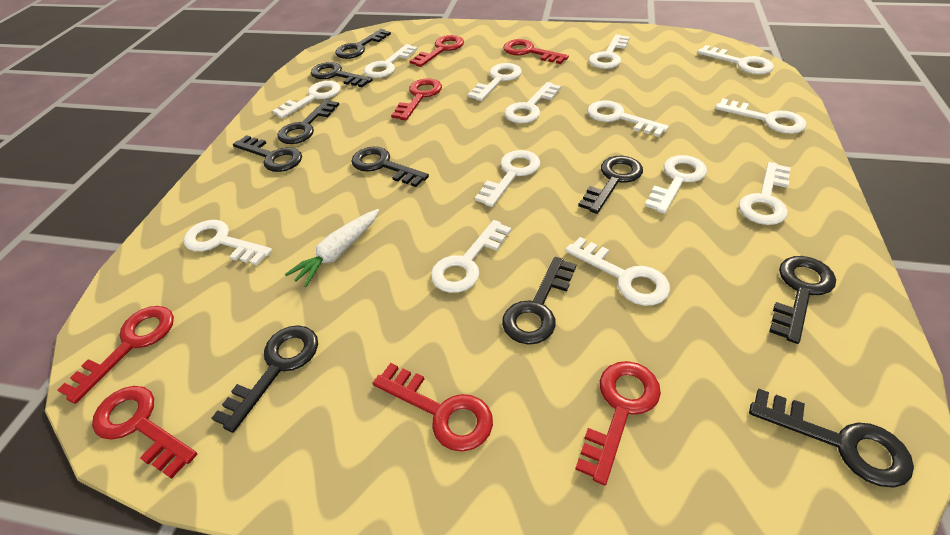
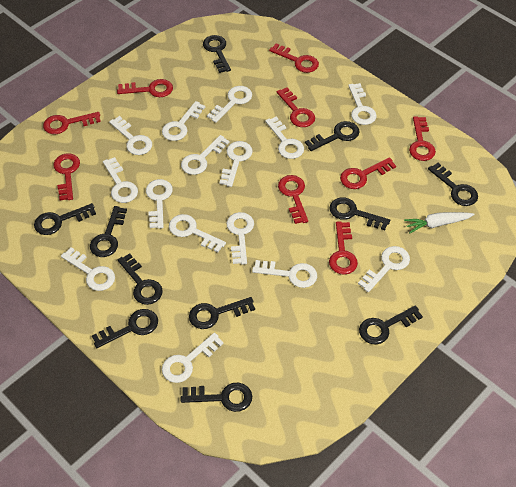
black key: 10 -> 11
red key: 7 -> 9
white key: 14 -> 15

